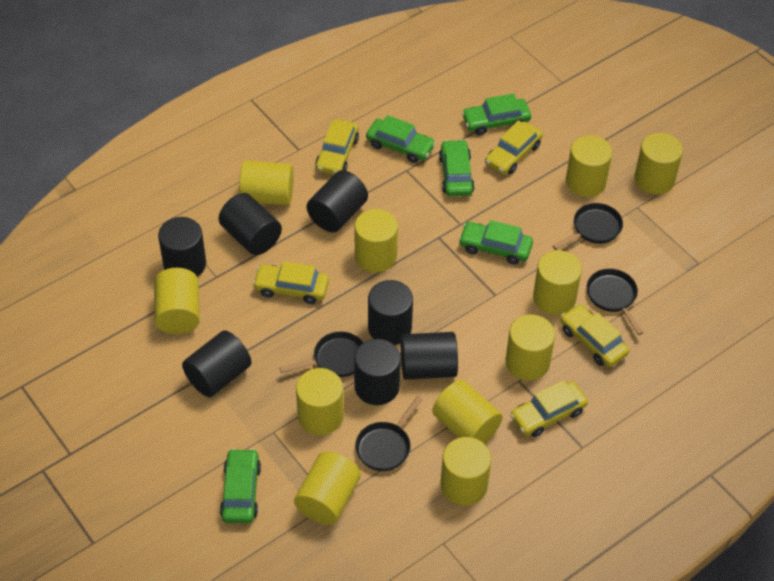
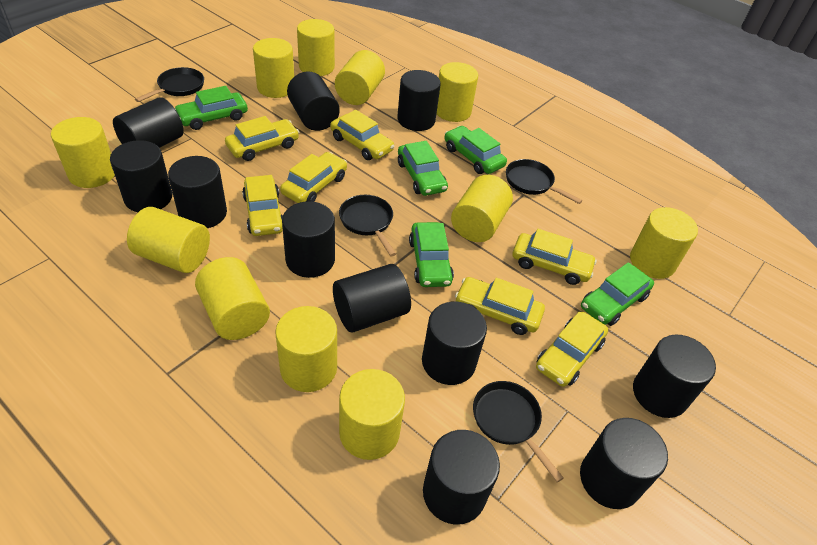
black cylinder: 7 -> 11
yellow car: 5 -> 7

